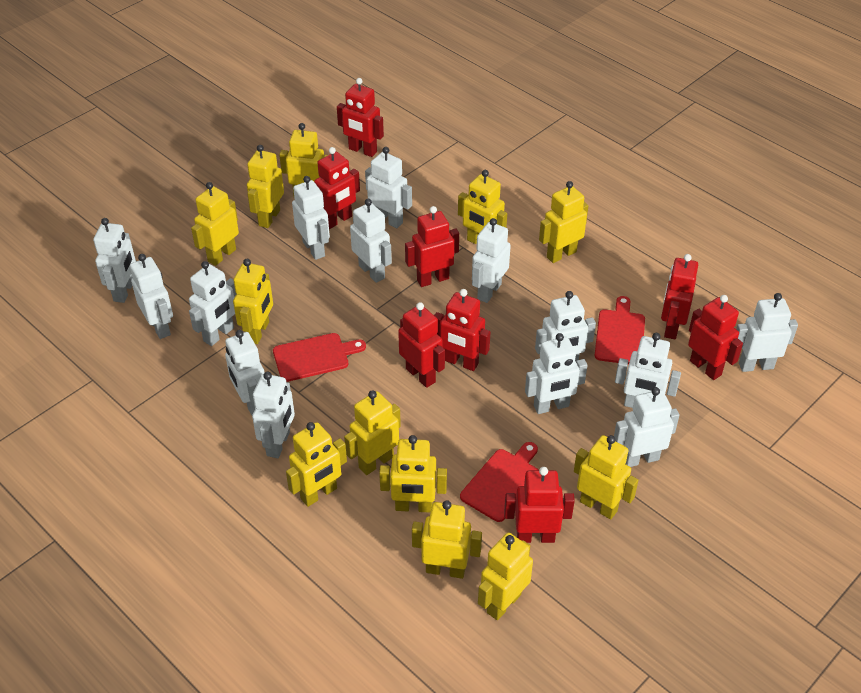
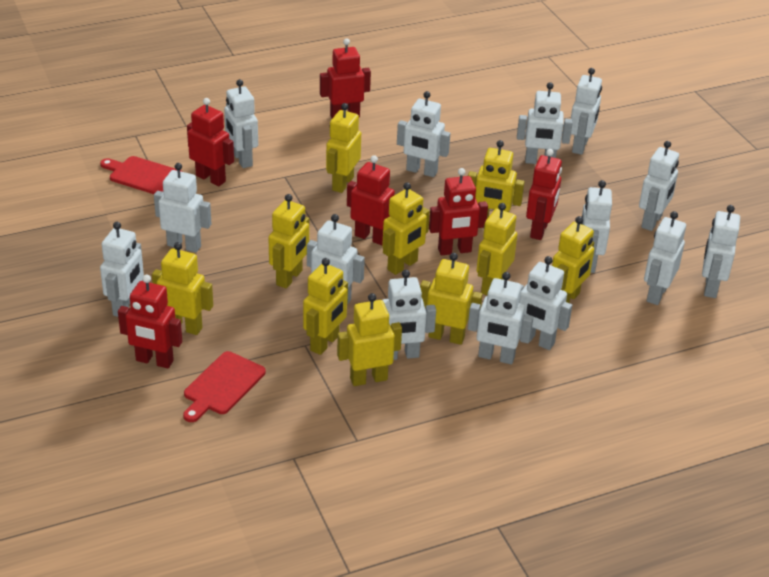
red cutting board: 3 -> 2
red robot: 8 -> 6
yellow robot: 12 -> 10

